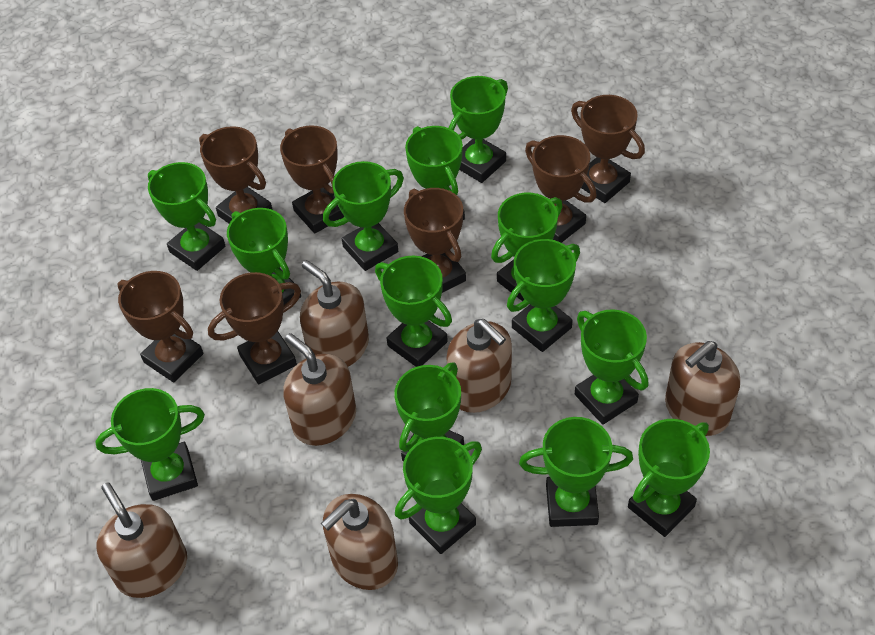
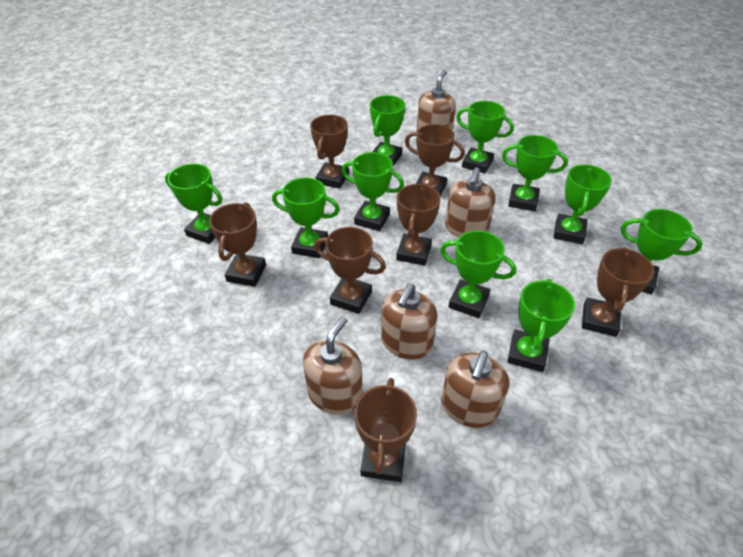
brown soap dispenser: 6 -> 5
green trophy: 14 -> 10

